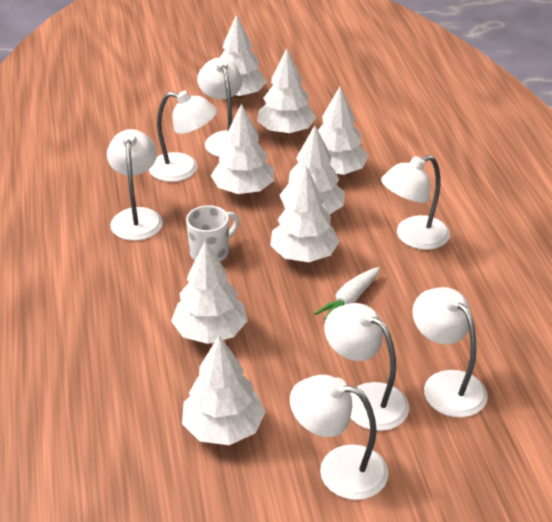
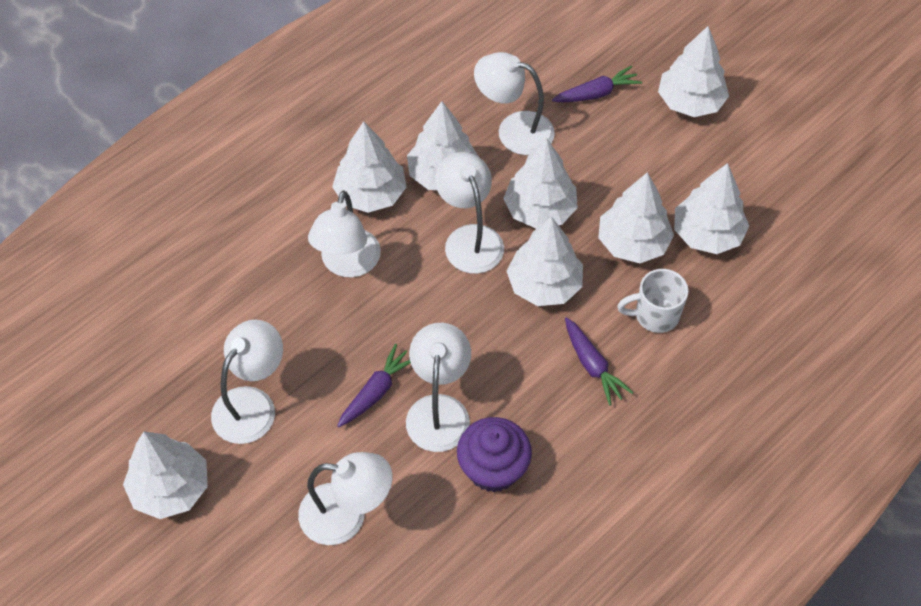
purple carrot: 0 -> 3
purple cupcake: 0 -> 1
white carrot: 1 -> 0
white lamp: 7 -> 6

